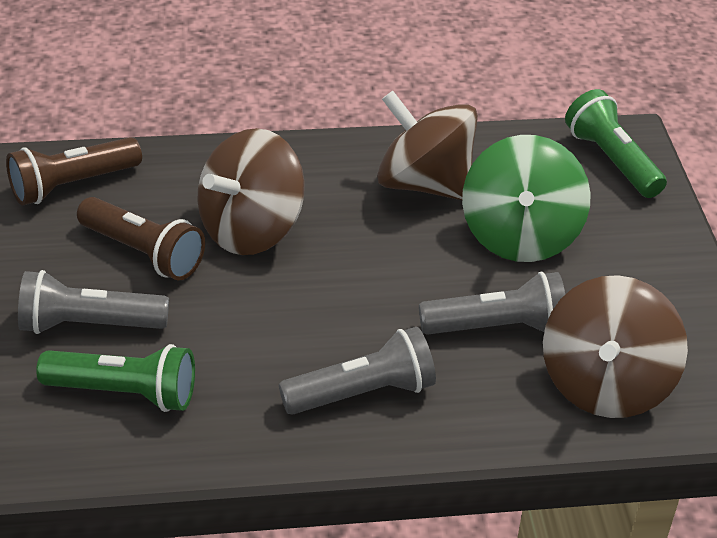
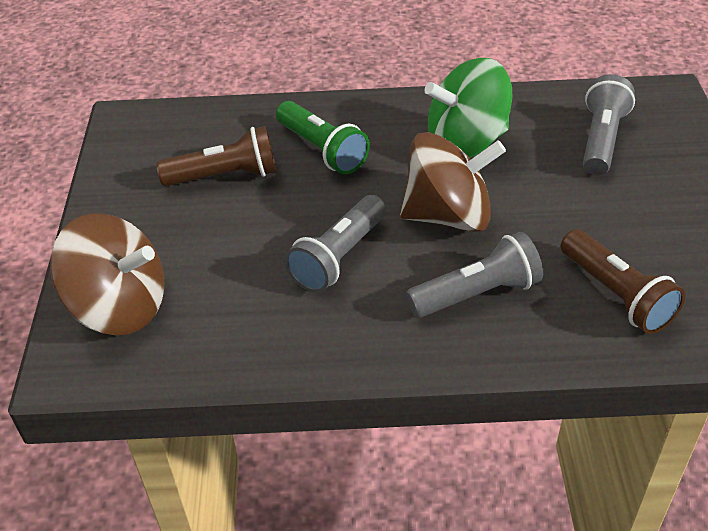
brown spinning top: 3 -> 2
green flashlight: 2 -> 1

